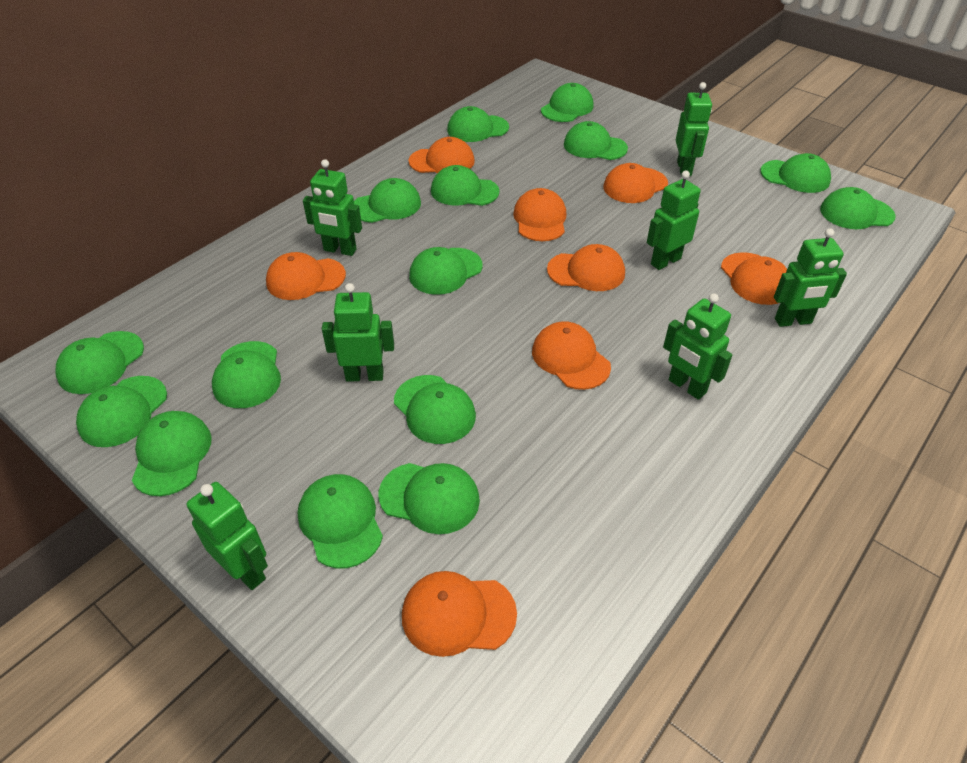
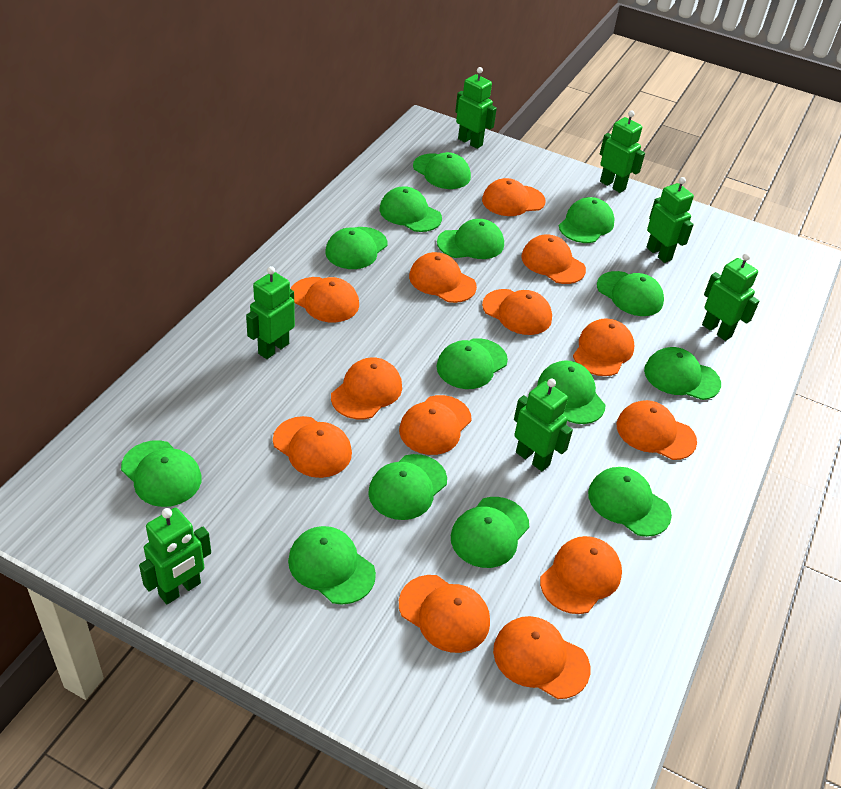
green cap: 15 -> 14
orange cap: 8 -> 13

